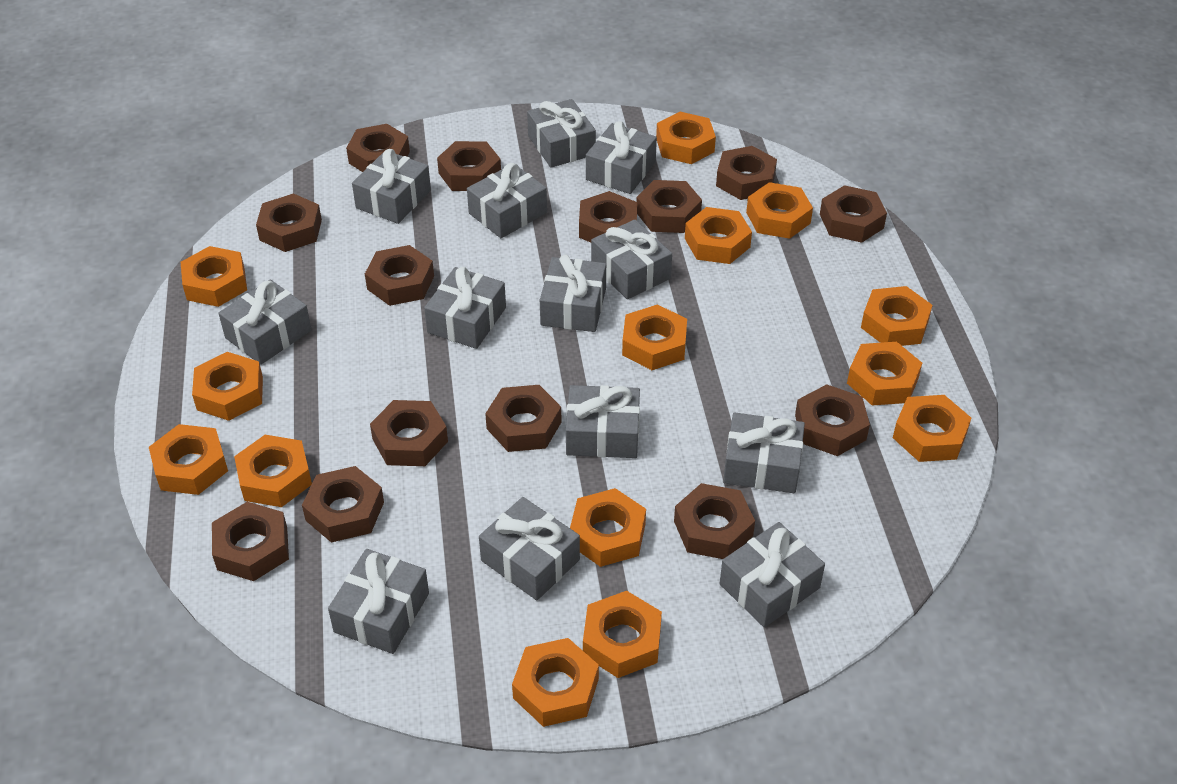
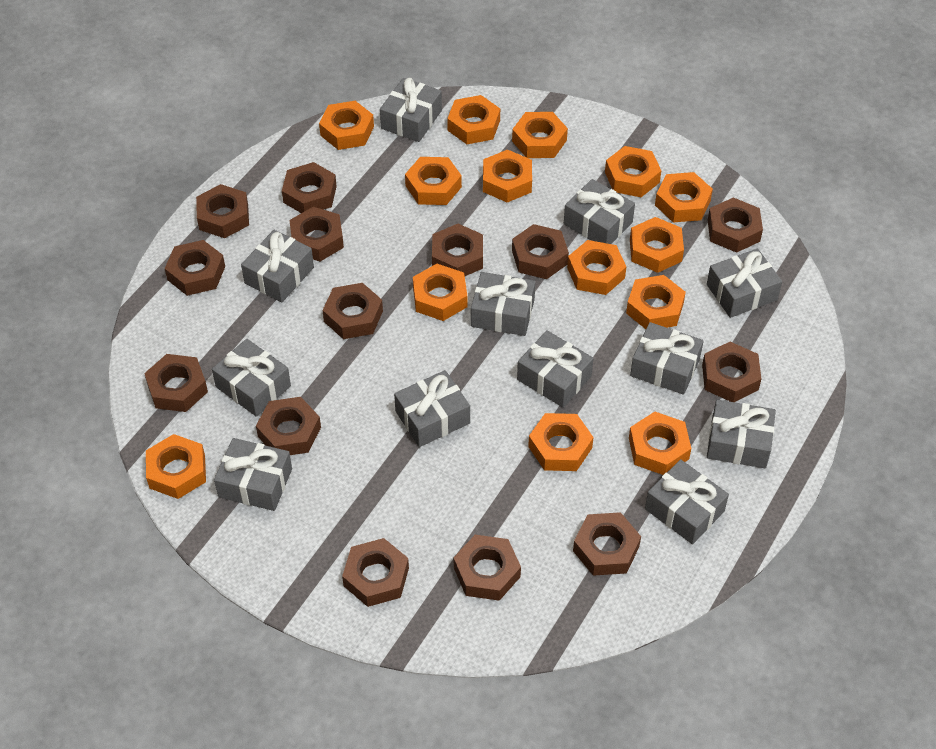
grey gift: 13 -> 12

